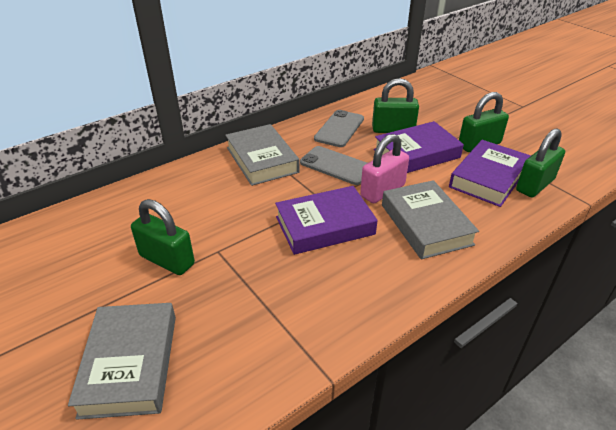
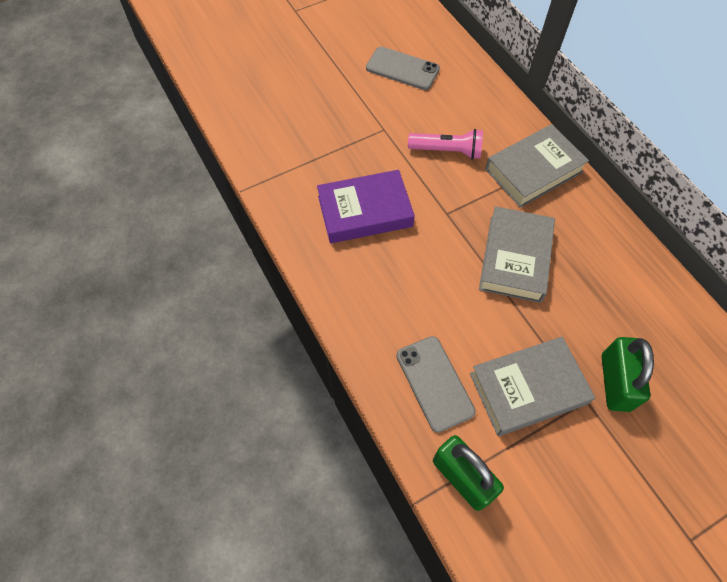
green padlock: 4 -> 2
pink flashlight: 0 -> 1
pink padlock: 1 -> 0
purple book: 3 -> 1

